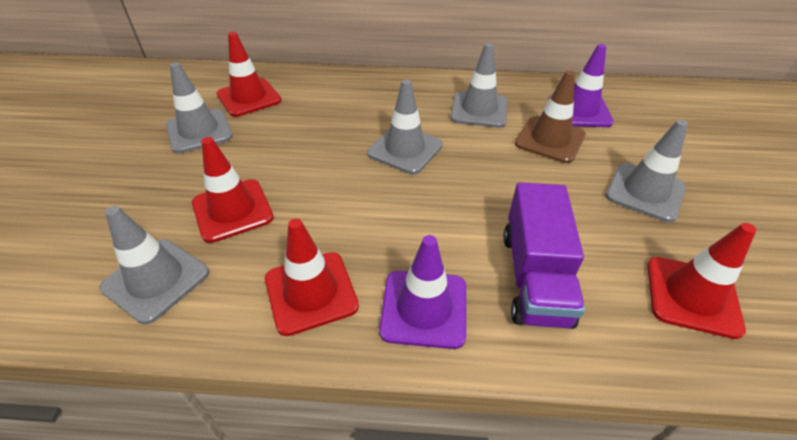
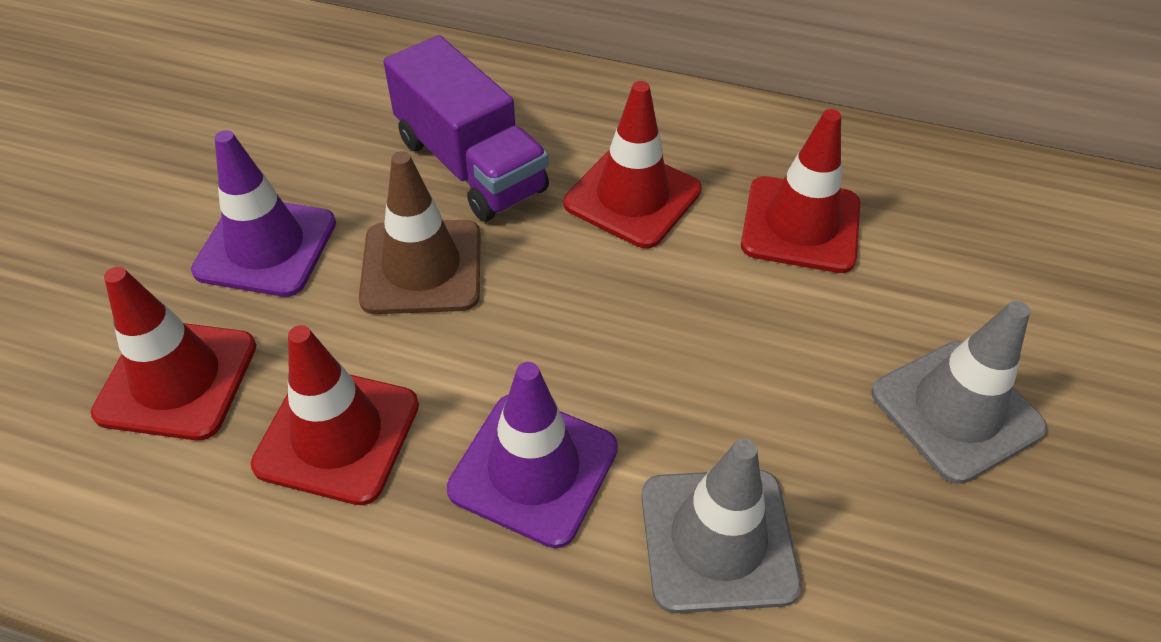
grey traffic cone: 5 -> 2

